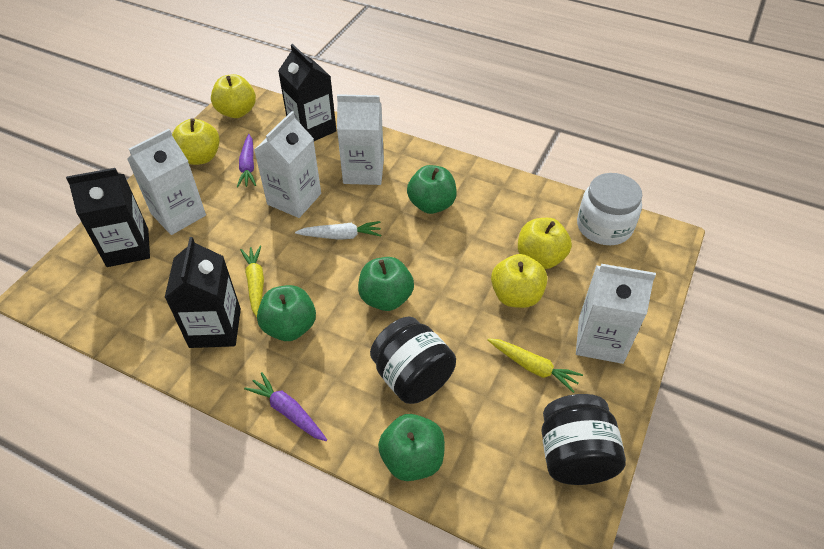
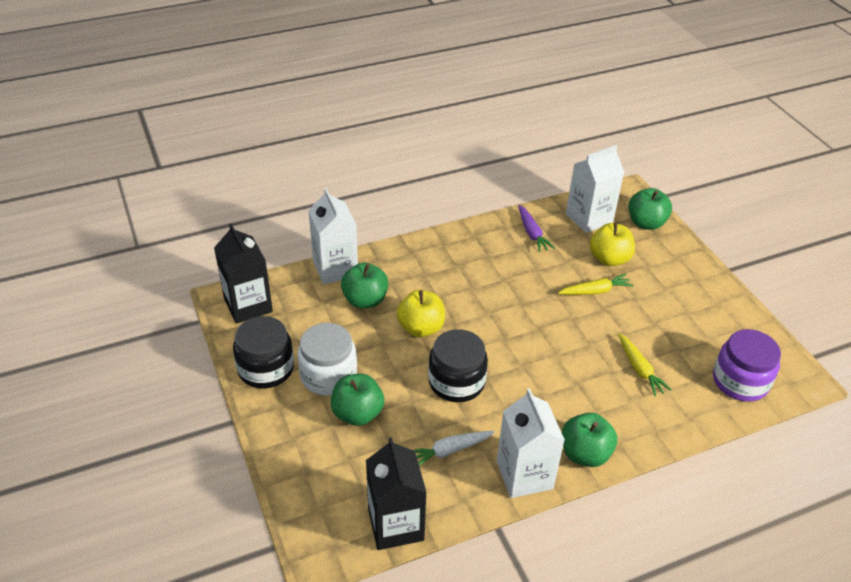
black carton: 3 -> 2
purple carrot: 2 -> 1
purple jar: 0 -> 1
white carton: 4 -> 3
yellow apple: 4 -> 2

